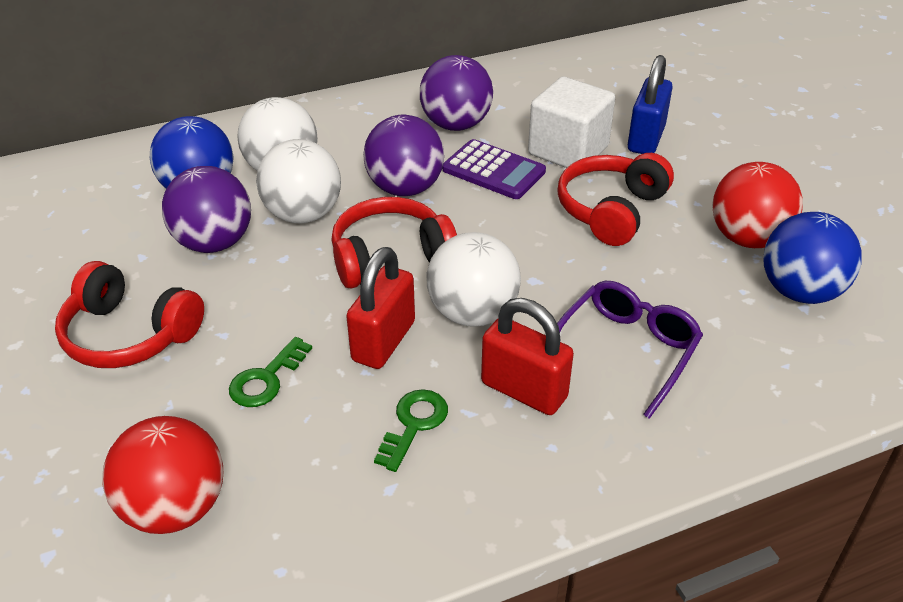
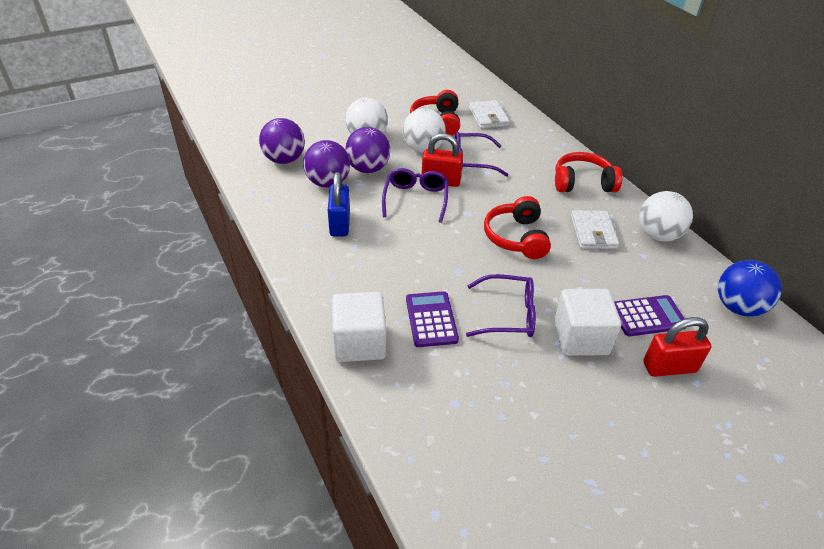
blue ball: 2 -> 1
green key: 2 -> 0
purple calculator: 1 -> 2
purple glasses: 1 -> 3
red ball: 2 -> 0
white cube: 1 -> 2
white wallet: 0 -> 2

